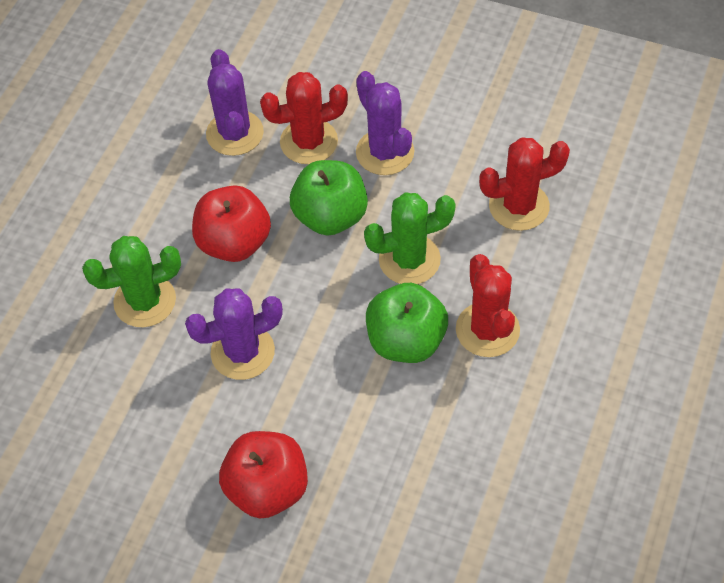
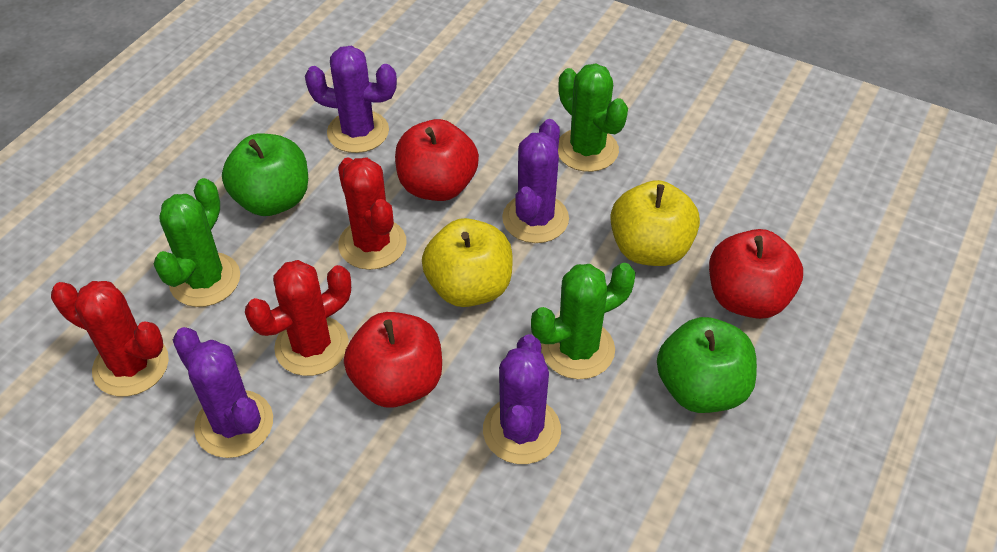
green cactus: 2 -> 3
purple cactus: 3 -> 4
red apple: 2 -> 3
yellow apple: 0 -> 2

